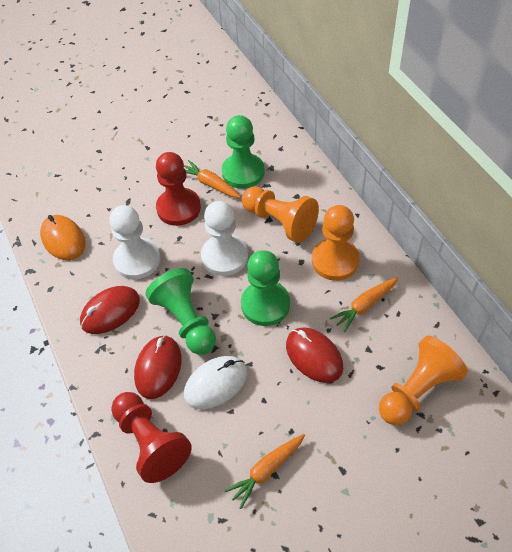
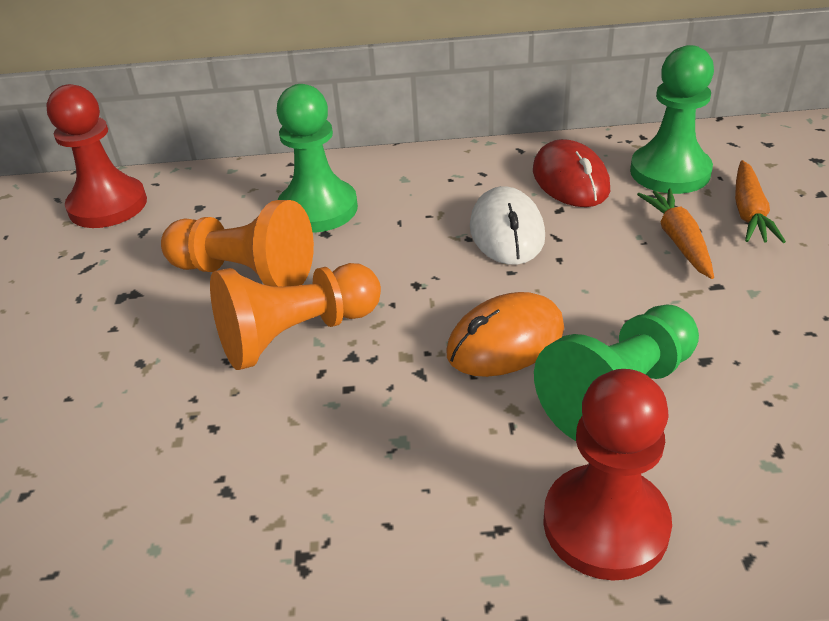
orange carrot: 3 -> 2
orange pawn: 3 -> 2
red mouse: 3 -> 1
white pawn: 2 -> 0

